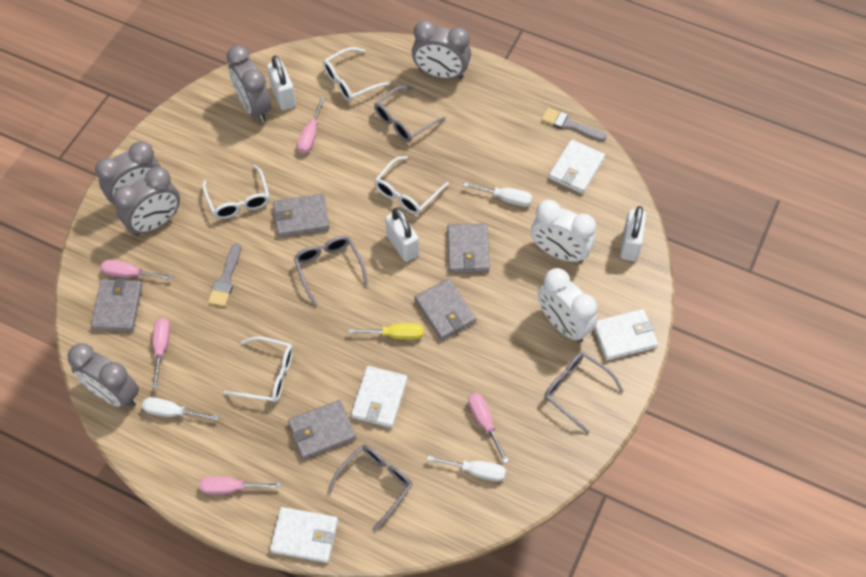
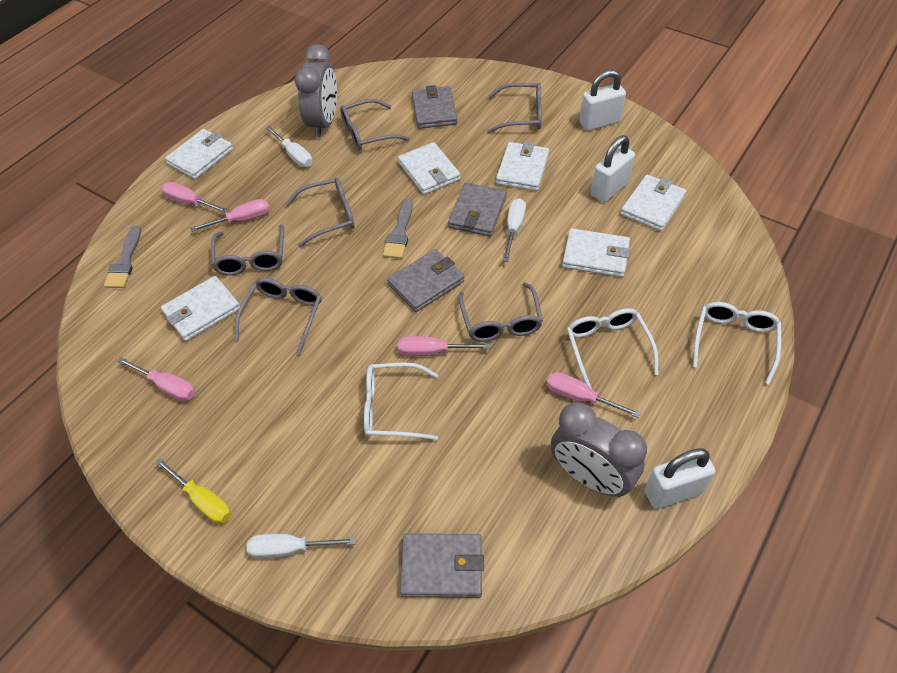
grey clock: 5 -> 2
grey glasses: 4 -> 6
grey wallet: 5 -> 4
white clock: 2 -> 0
white glasses: 4 -> 3
white wallet: 4 -> 6

